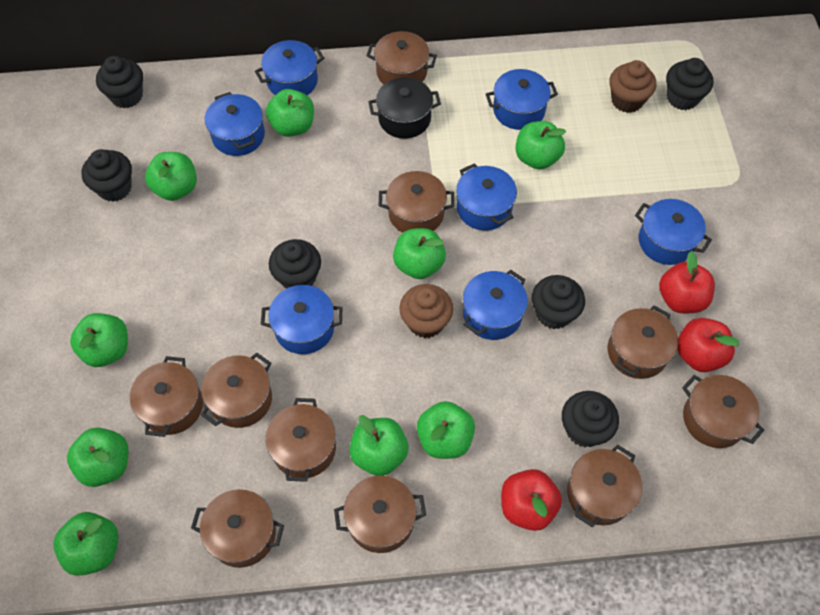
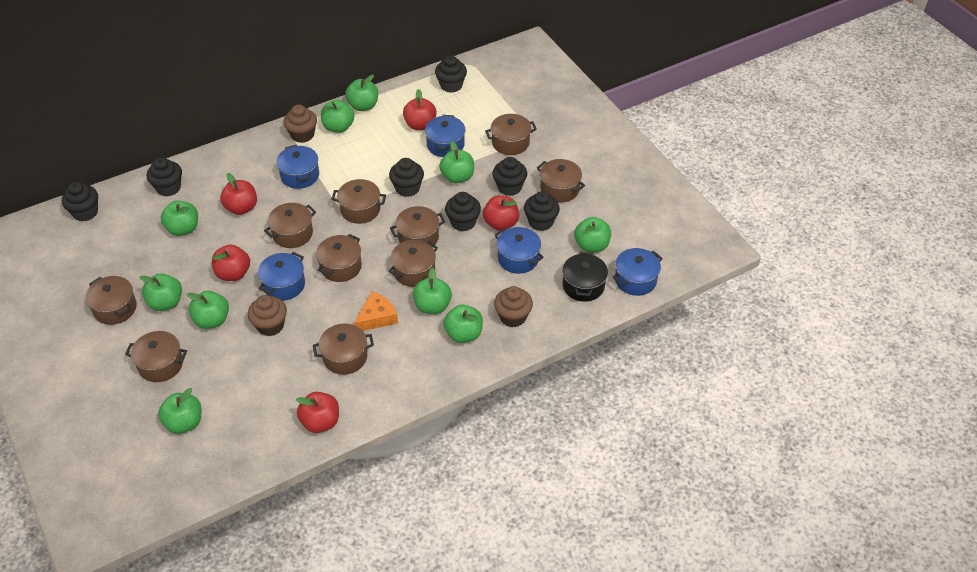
black cupcake: 6 -> 7
blue pot: 7 -> 5
brown cupcake: 2 -> 3
green apple: 9 -> 10
orange cheese: 0 -> 1
red apple: 3 -> 5

